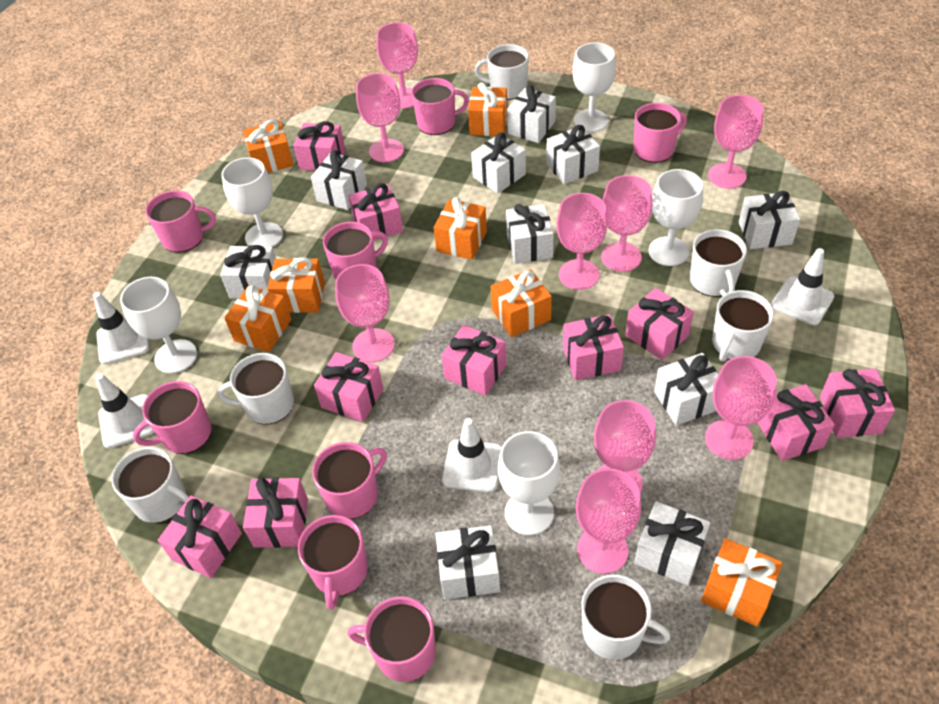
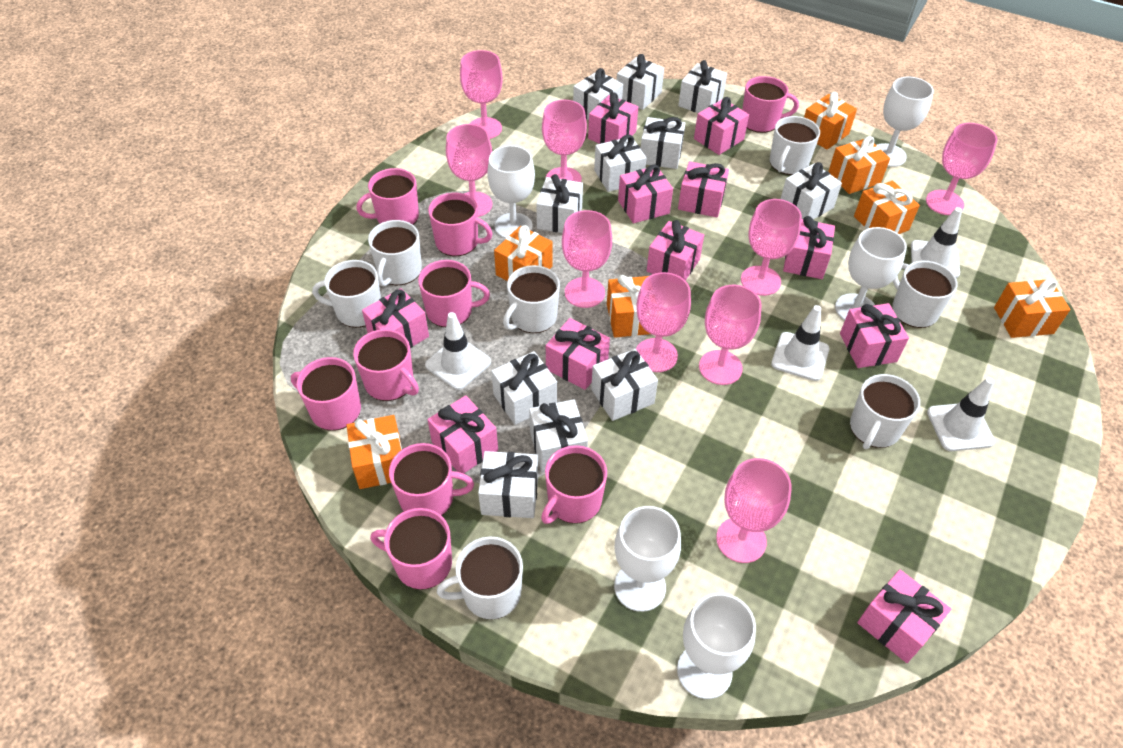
pink gift: 10 -> 11
pink mug: 8 -> 9
white gift: 10 -> 11
white mug: 6 -> 7

